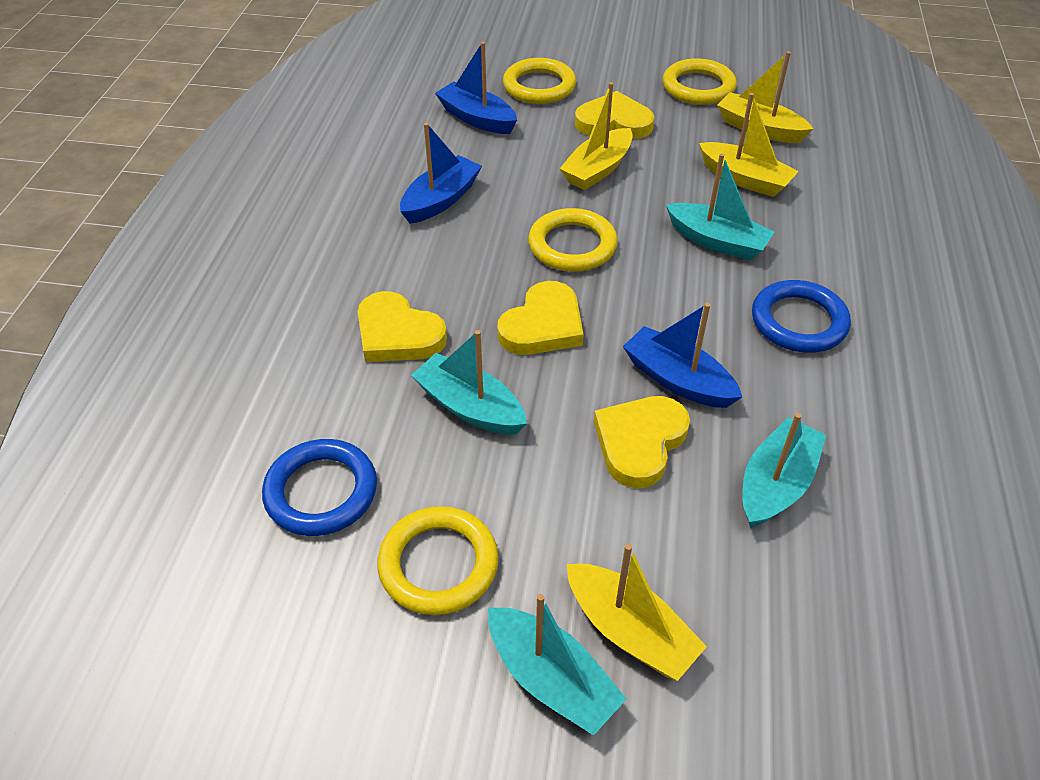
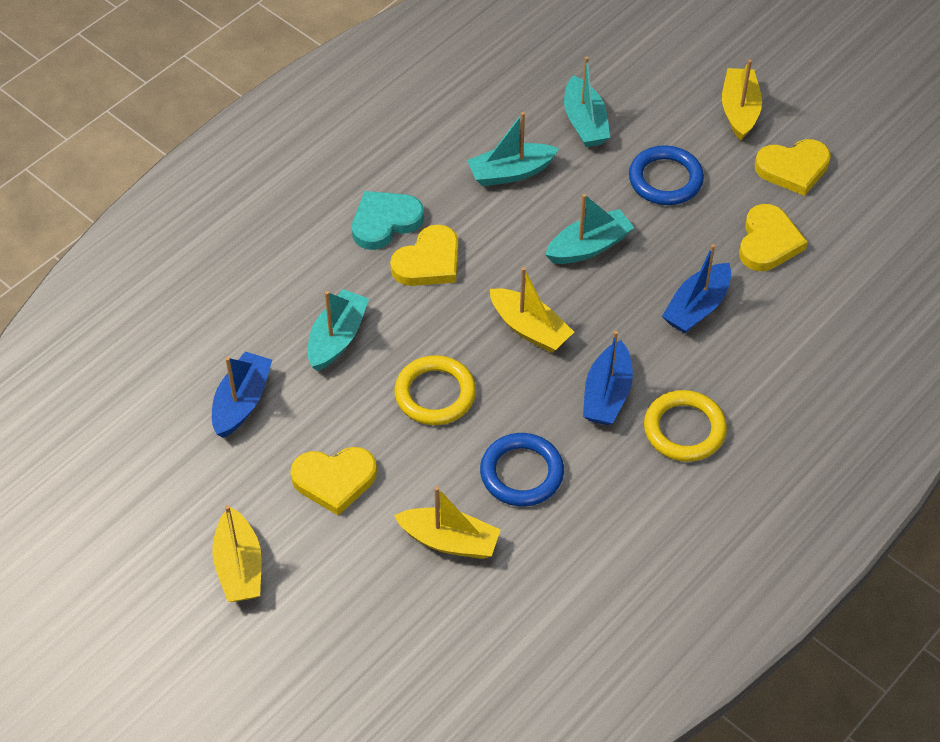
turquoise heart: 0 -> 1
yellow ring: 4 -> 2

